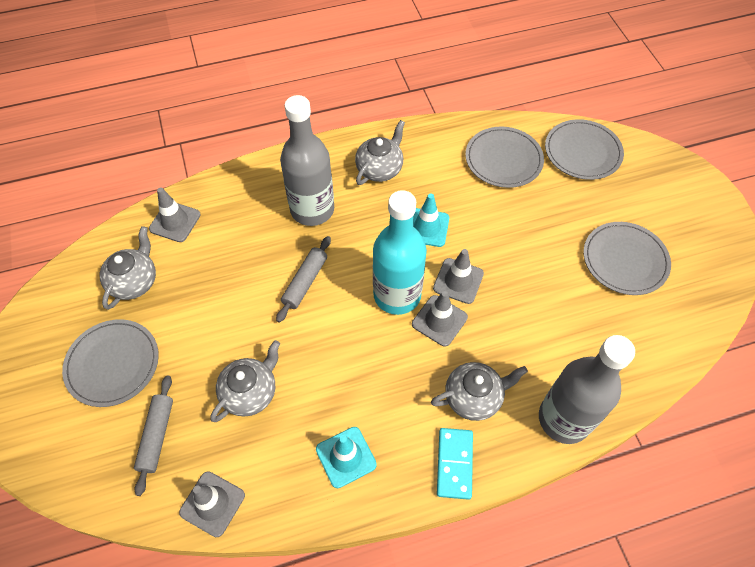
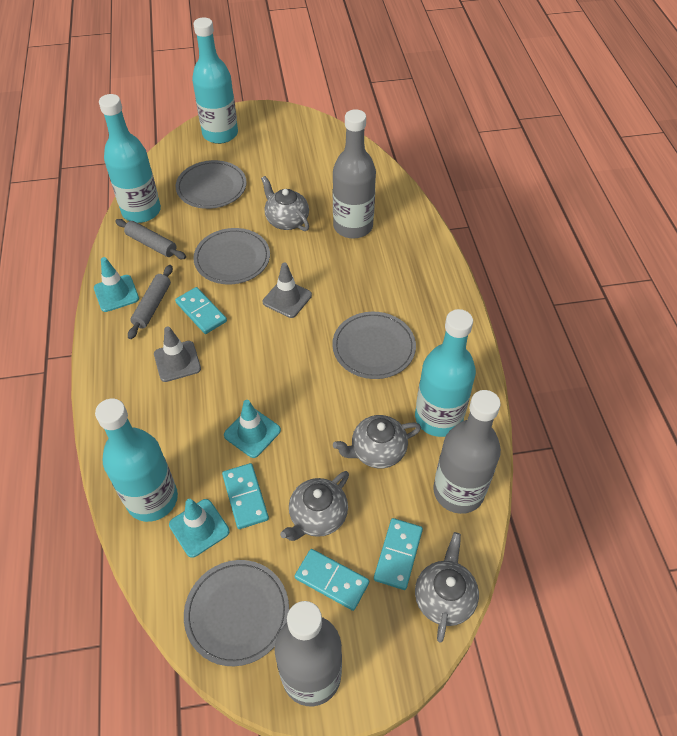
grey bottle: 2 -> 3
grey traffic cone: 4 -> 2
turquoise bottle: 1 -> 4
turquoise domino: 1 -> 4
turquoise traffic cone: 2 -> 3

